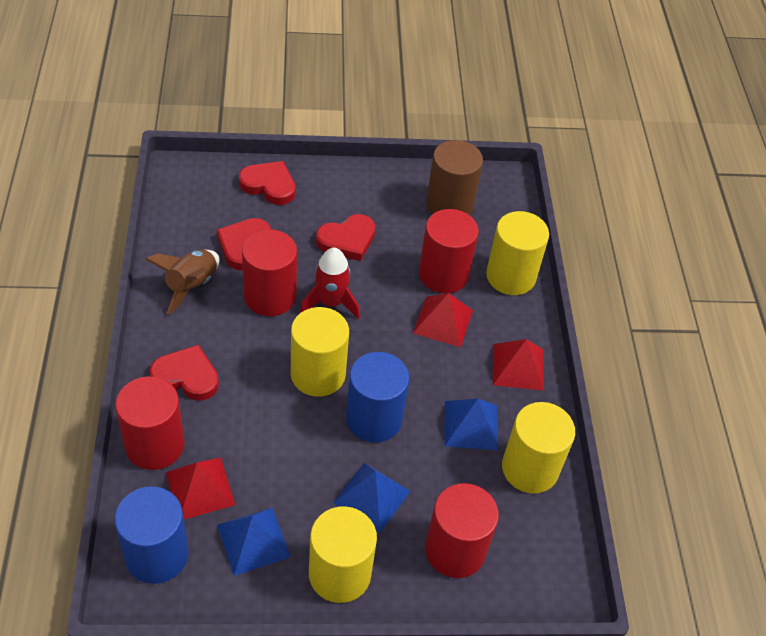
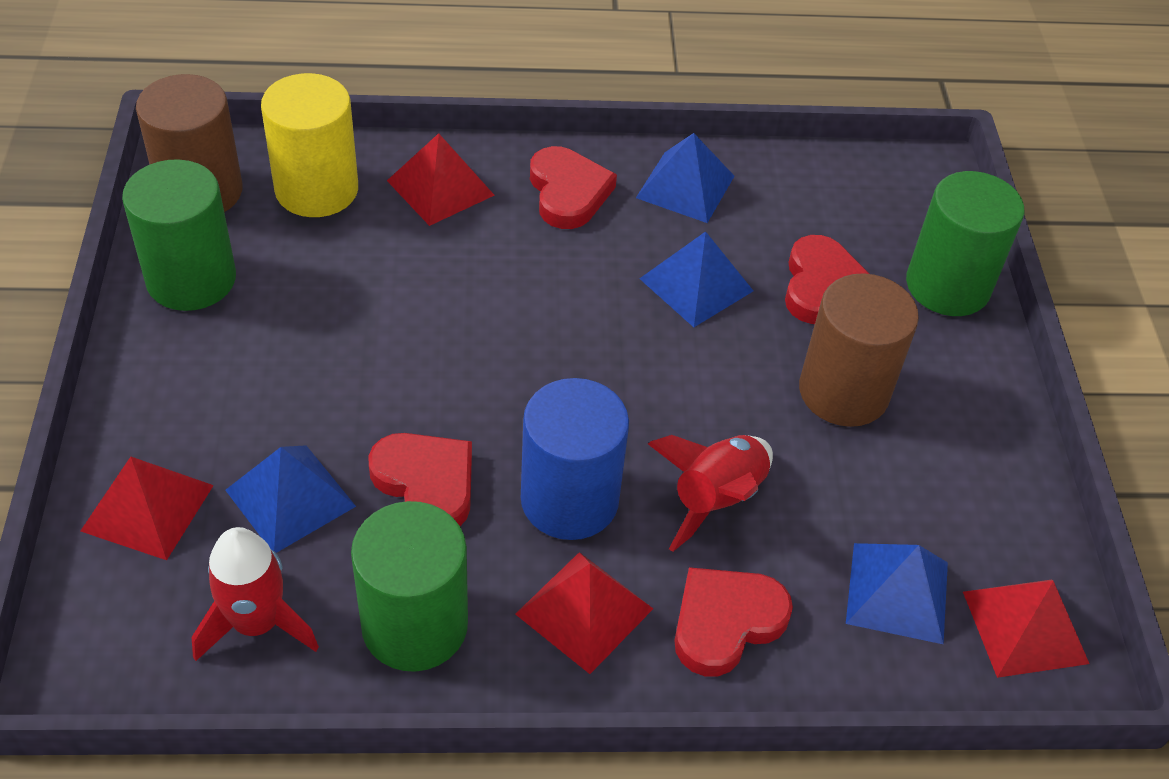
blue cylinder: 2 -> 1
blue pyramid: 3 -> 4
brown cylinder: 1 -> 2
brown rocket: 1 -> 0
green cylinder: 0 -> 3
red cylinder: 4 -> 0
red pyramid: 3 -> 4
red rocket: 1 -> 2
yellow cylinder: 4 -> 1

